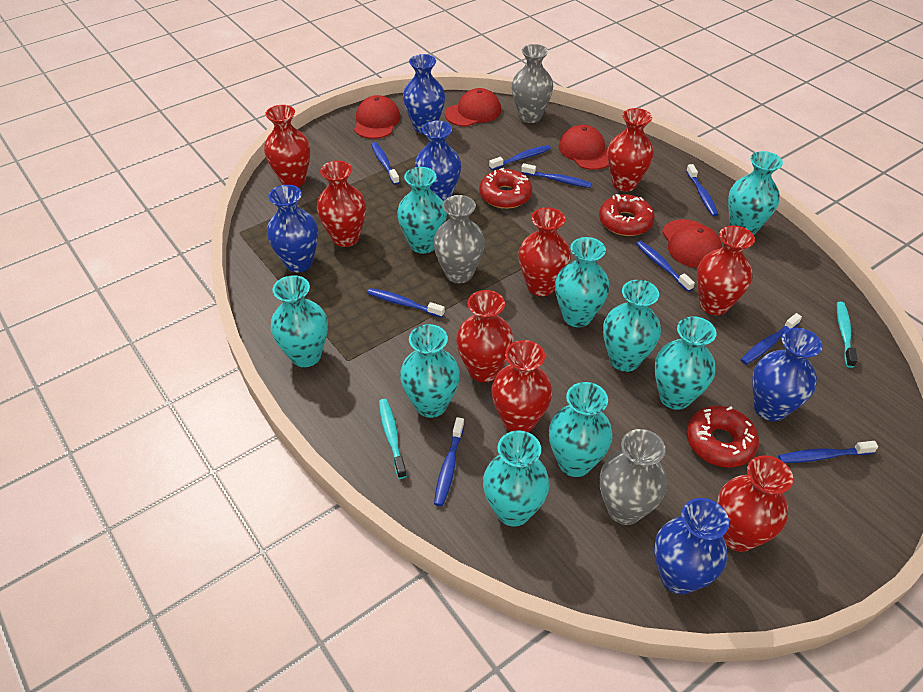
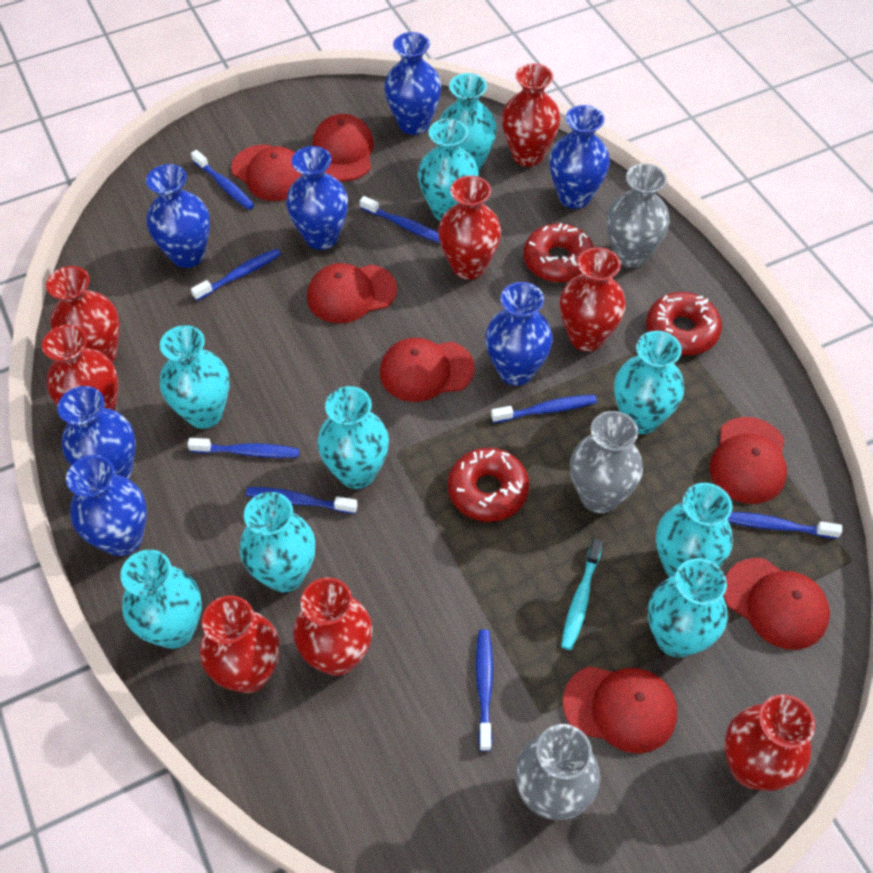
blue toothbrush: 9 -> 8
blue vase: 5 -> 7
red cap: 4 -> 7
turquoise toothbrush: 2 -> 1

